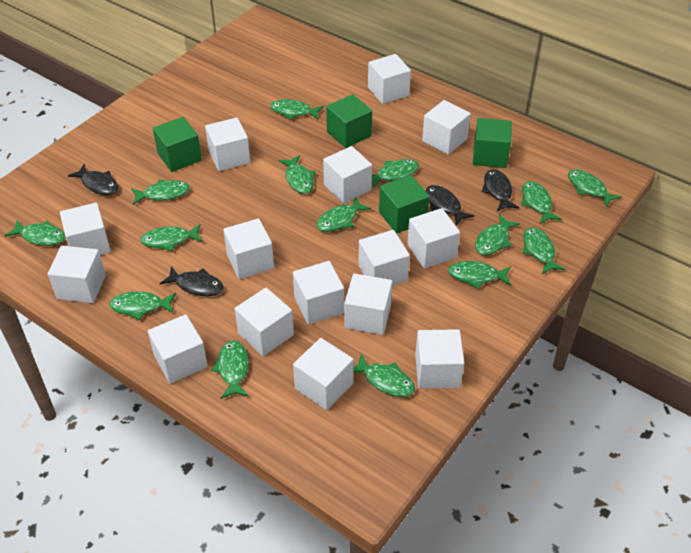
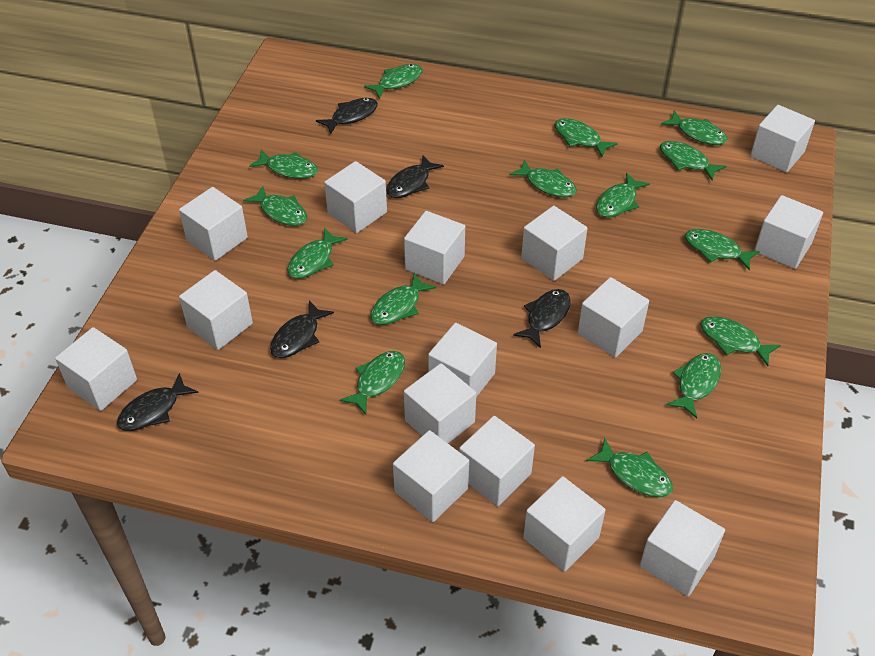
black fish: 4 -> 5
green cube: 4 -> 0

